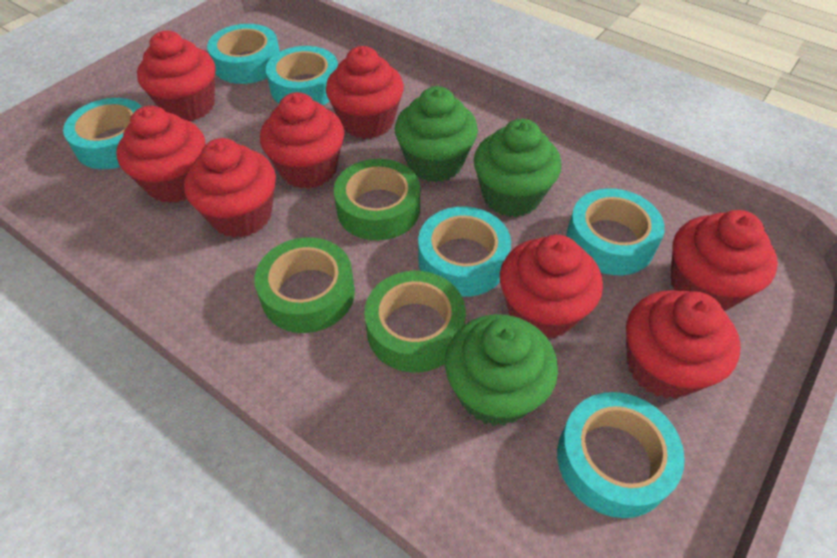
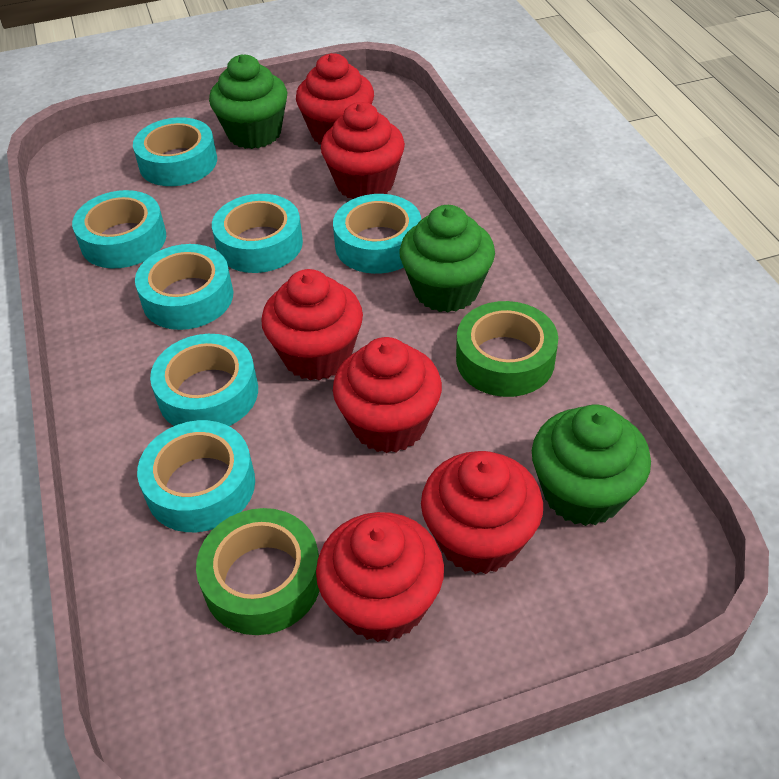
green tape: 3 -> 2
red cupcake: 8 -> 6
turquoise tape: 6 -> 7

